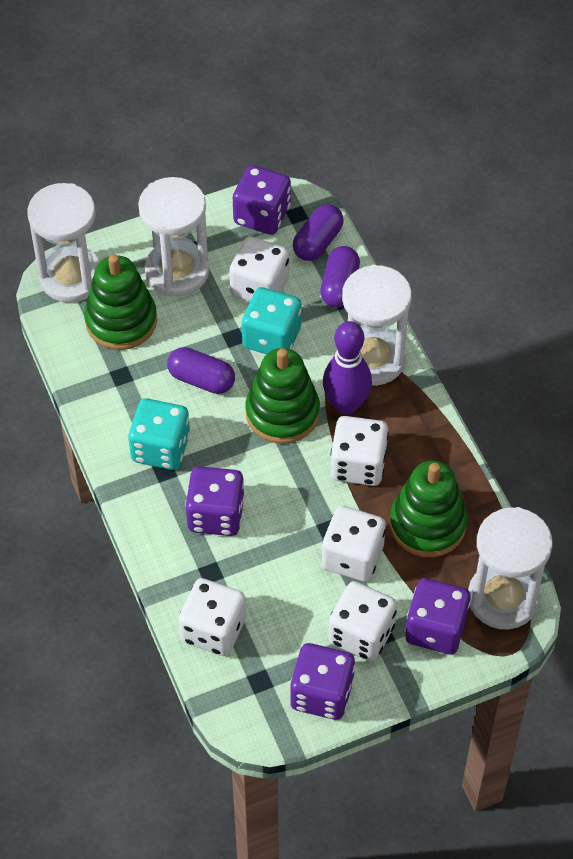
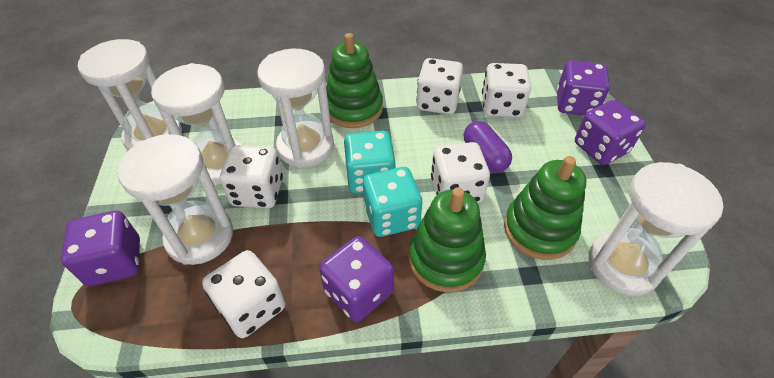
purple bowling pin: 1 -> 0
purple capsule: 3 -> 1
white hourglass: 4 -> 5

